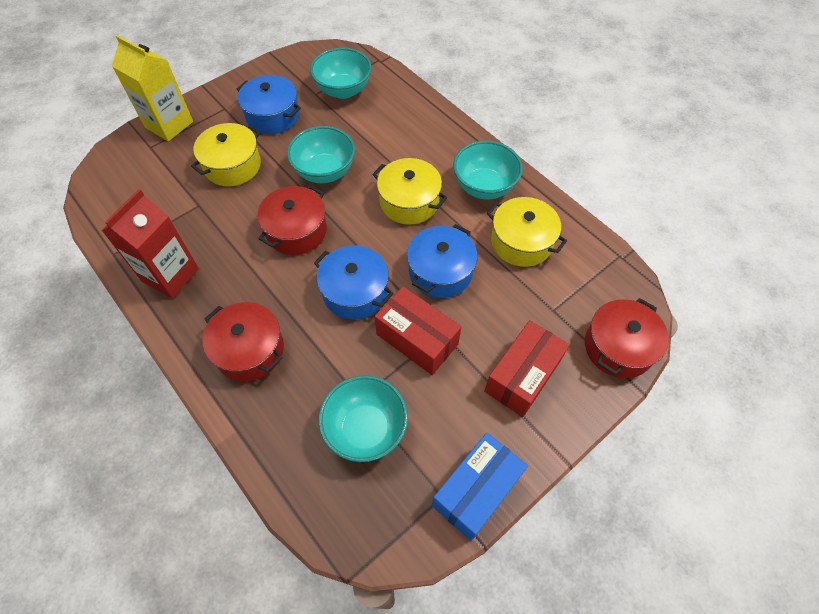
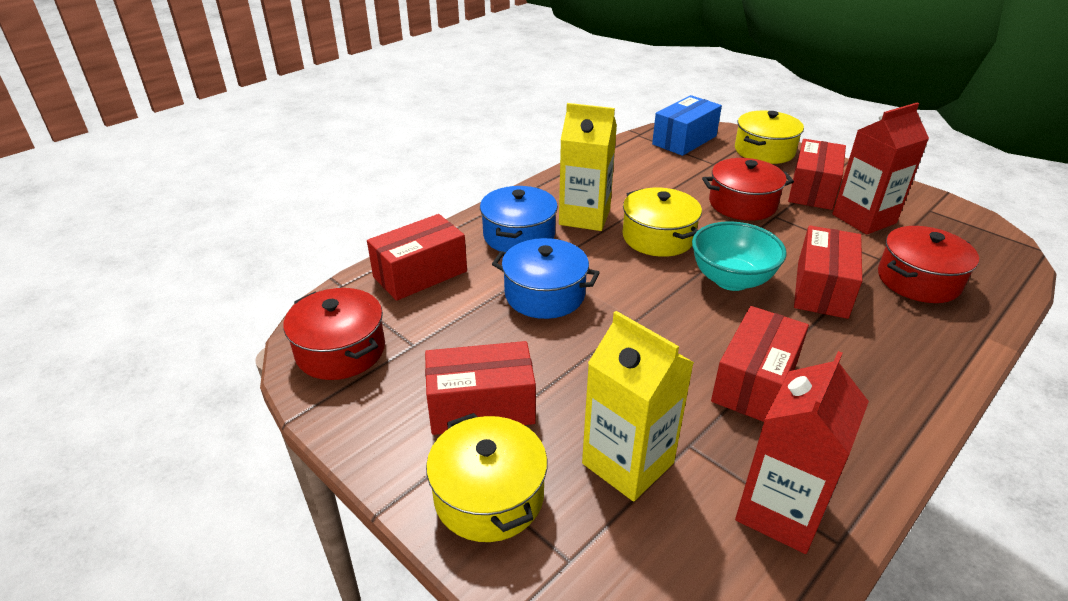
blue pot: 3 -> 2
red box: 2 -> 5
red carton: 1 -> 2
turquoise bowl: 4 -> 1
yellow carton: 1 -> 2

